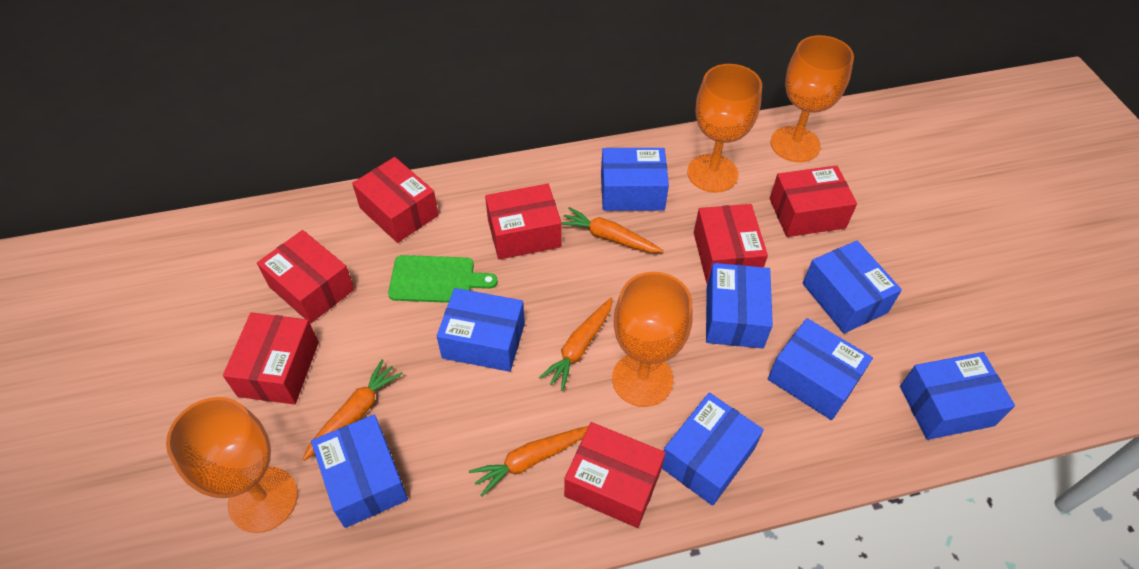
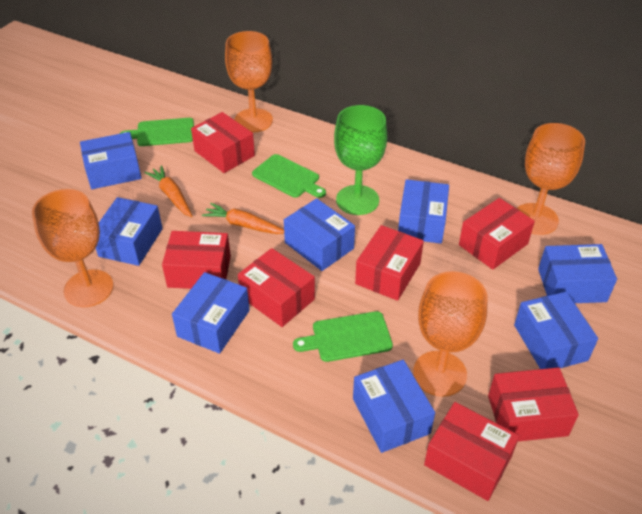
green cutting board: 1 -> 3
green goblet: 0 -> 1
orange carrot: 4 -> 2

